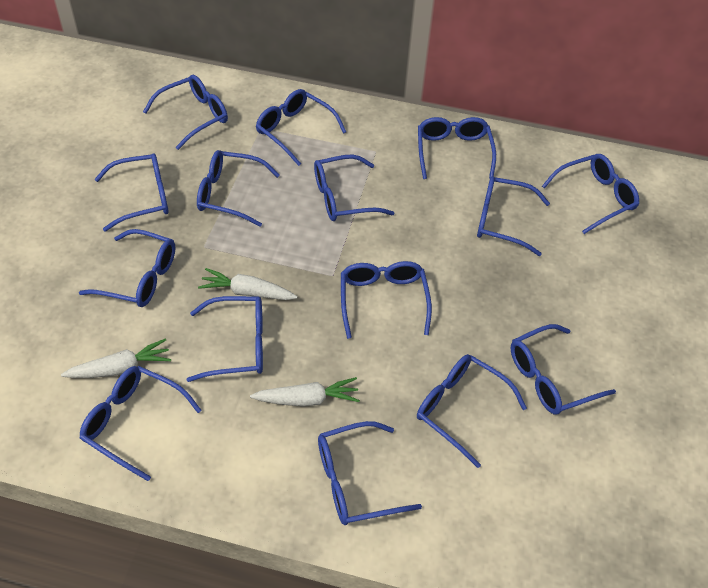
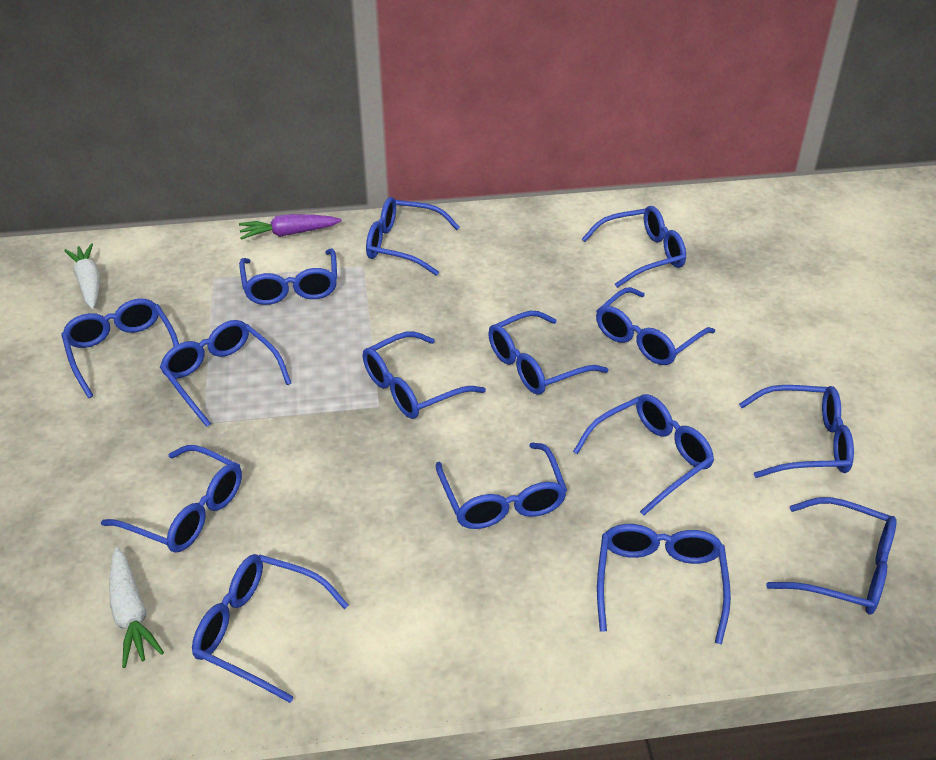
purple carrot: 0 -> 1
white carrot: 3 -> 2

